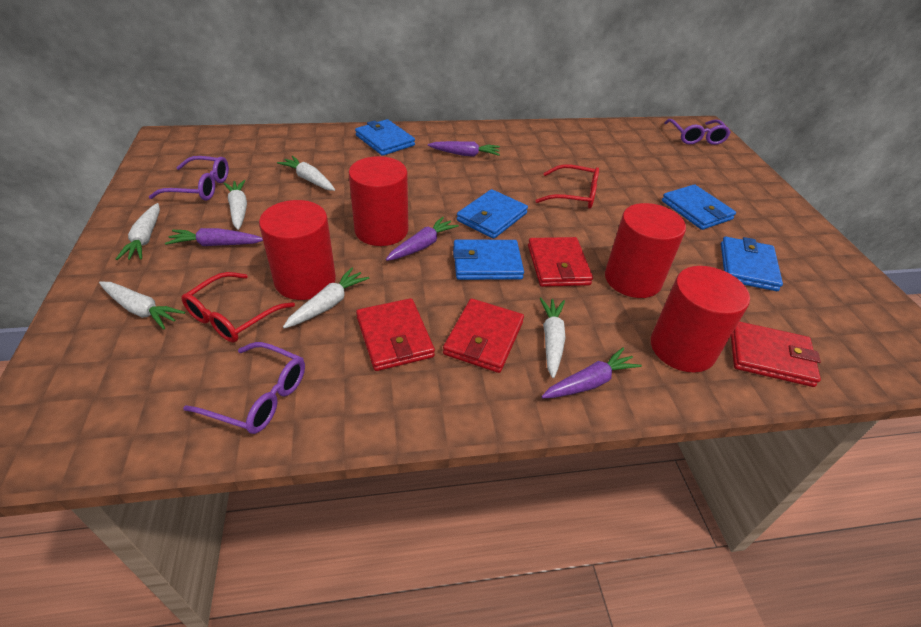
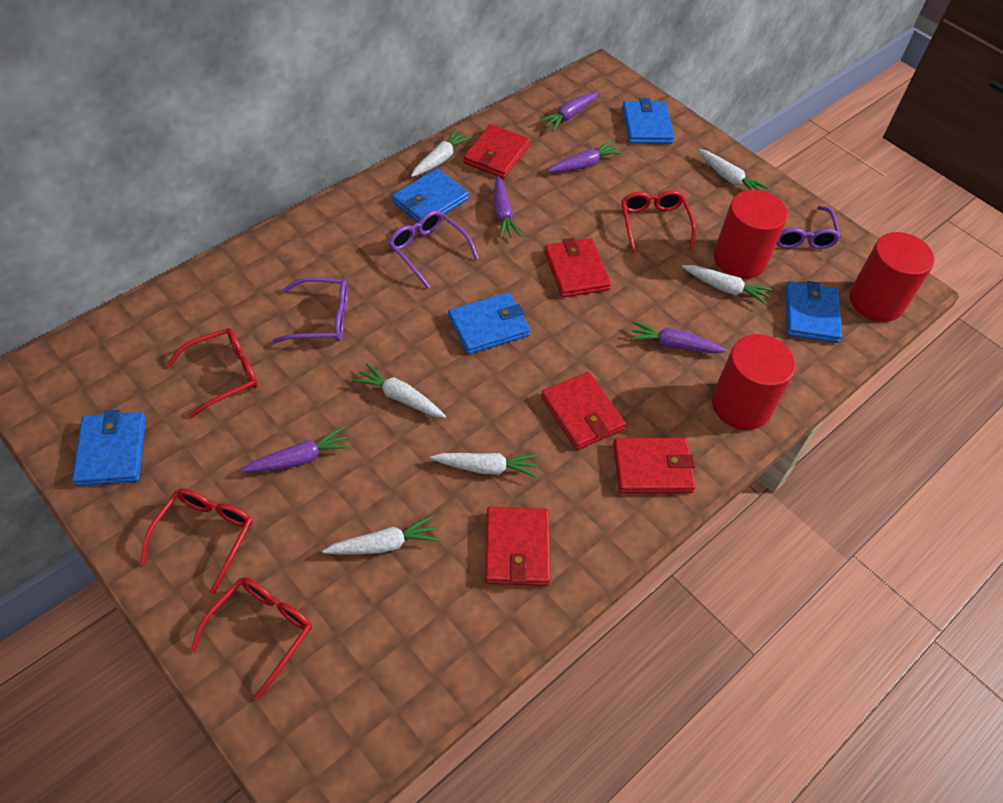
purple carrot: 4 -> 5
red cylinder: 4 -> 3
red glasses: 2 -> 4
red wallet: 4 -> 5

